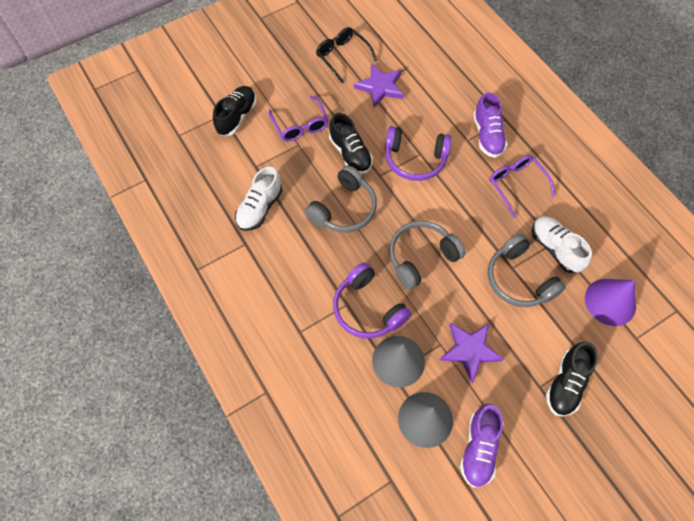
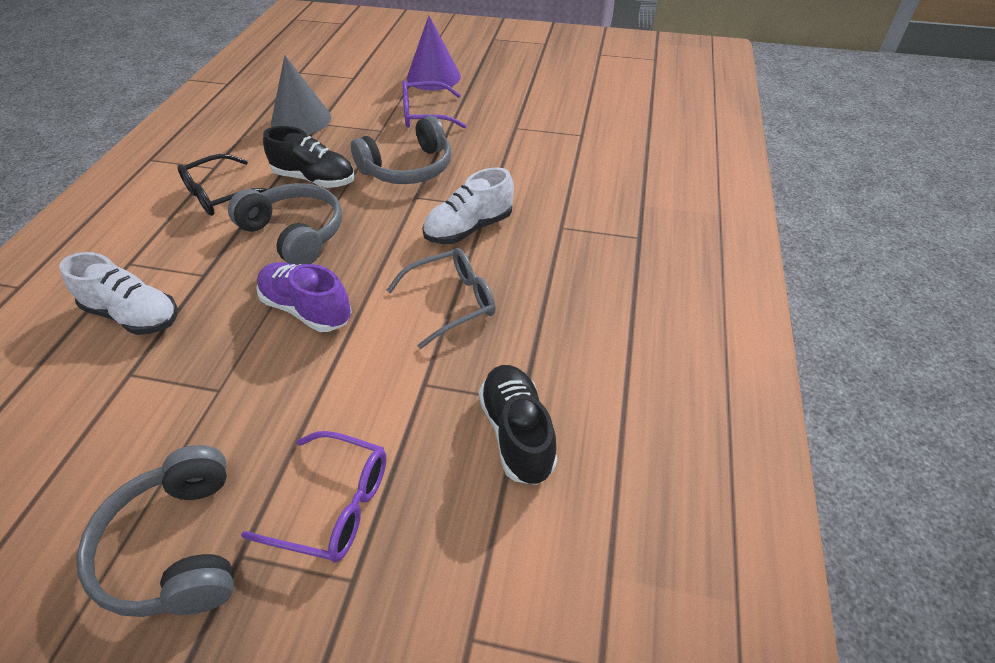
black shoe: 3 -> 2
grey cone: 2 -> 1
grey glasses: 0 -> 1
purple headphones: 2 -> 0
purple shoe: 2 -> 1
purple star: 2 -> 0

